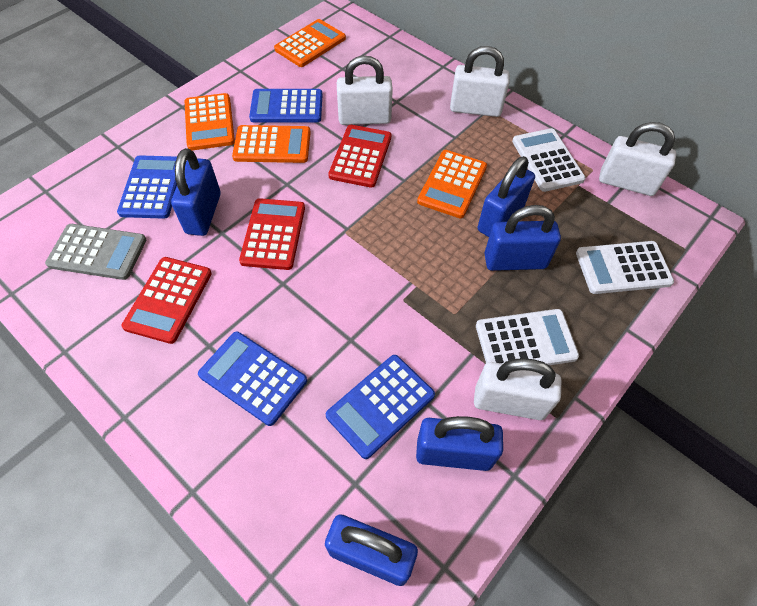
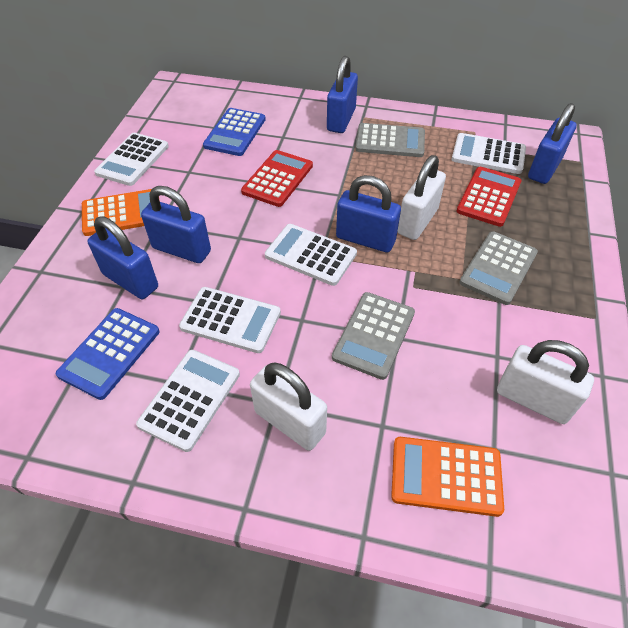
blue calculator: 4 -> 2
grey calculator: 1 -> 3
orange calculator: 4 -> 2
red calculator: 3 -> 2
white calculator: 3 -> 5
white padlock: 4 -> 3

